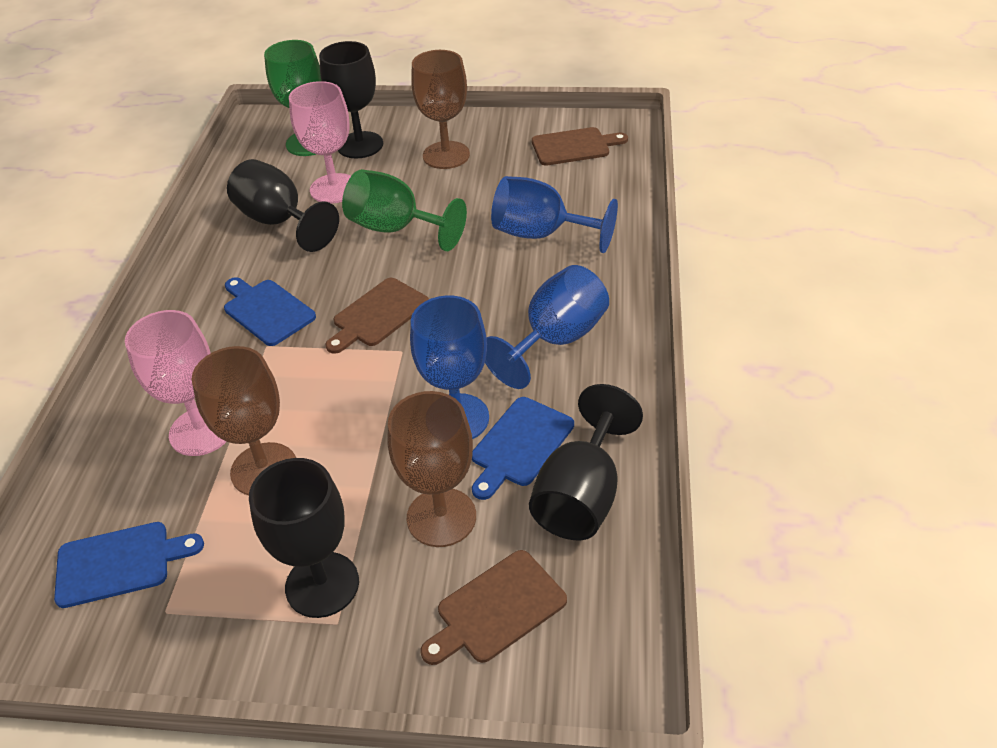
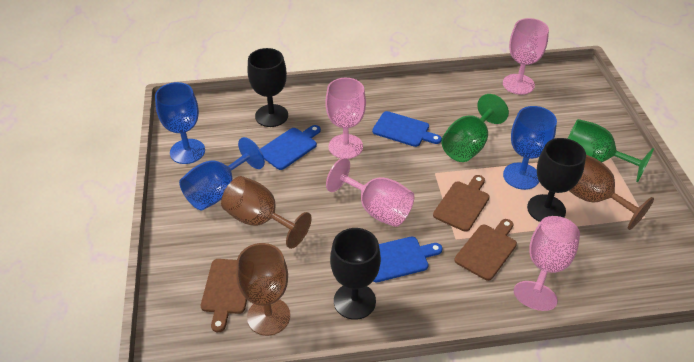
black goblet: 4 -> 3
pink goblet: 2 -> 4

